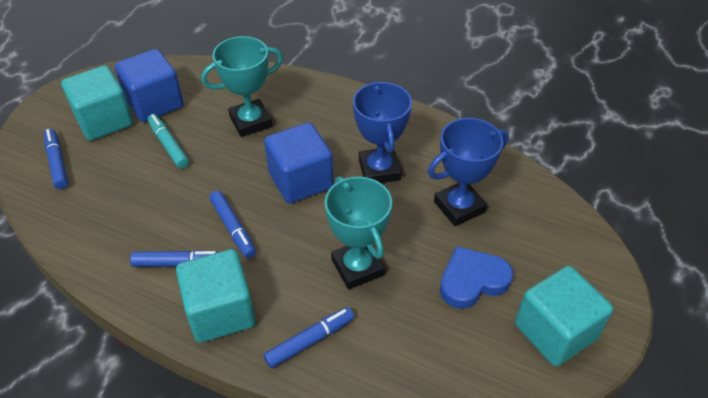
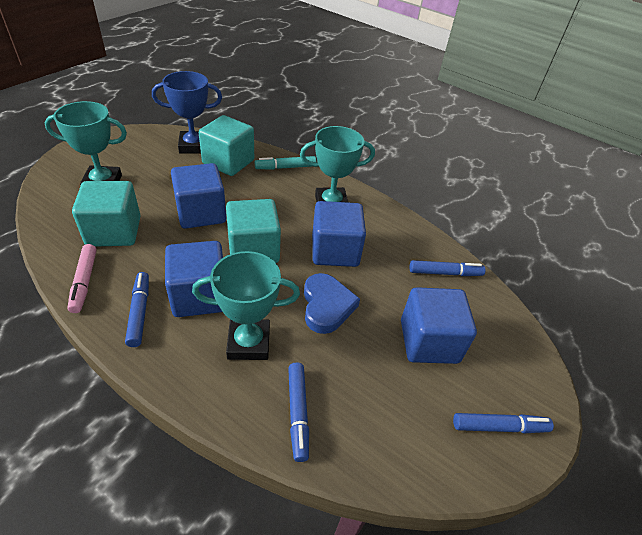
blue cube: 2 -> 4
blue trophy: 2 -> 1
pink marker: 0 -> 1
turquoise trophy: 2 -> 3

